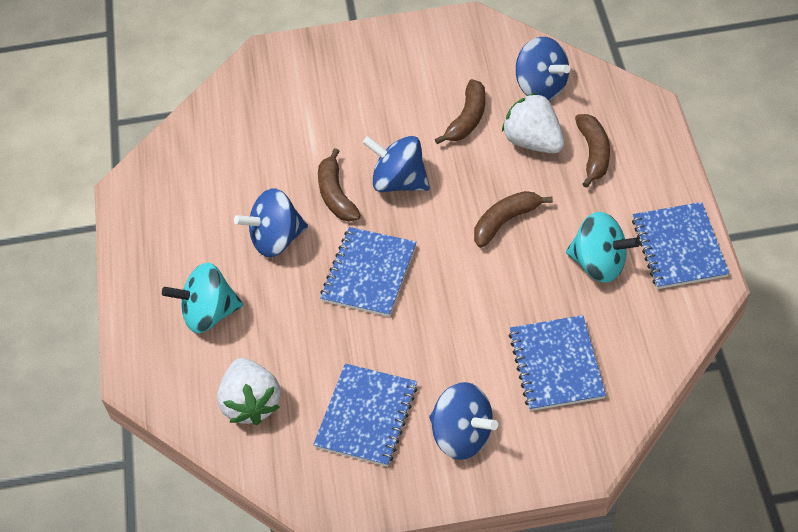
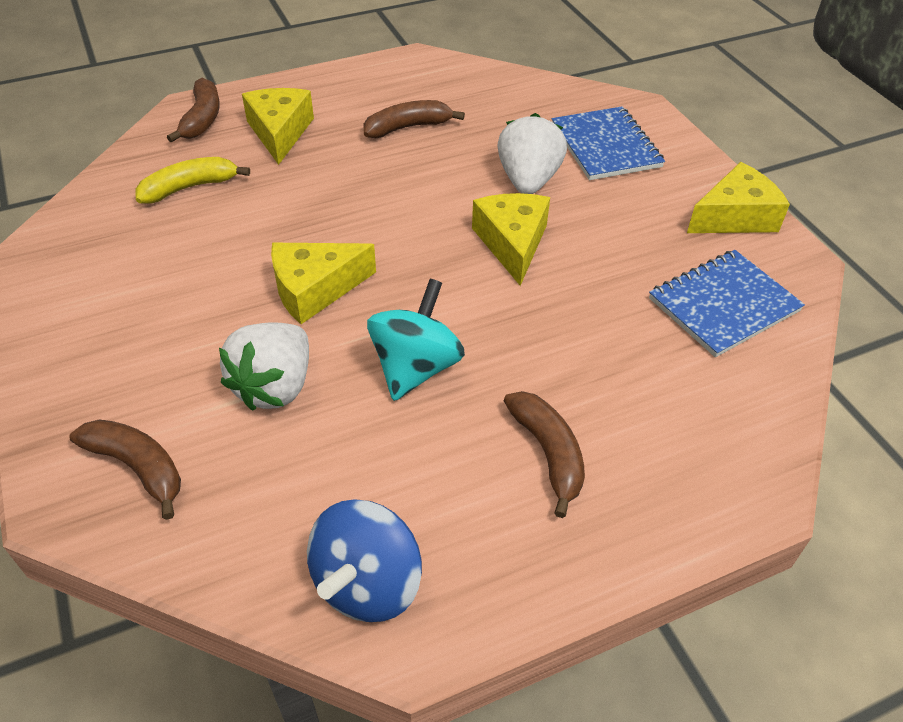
blue notebook: 4 -> 2
blue spinning top: 4 -> 1
turquoise spinning top: 2 -> 1
yellow banana: 0 -> 1
yellow cheese: 0 -> 4

